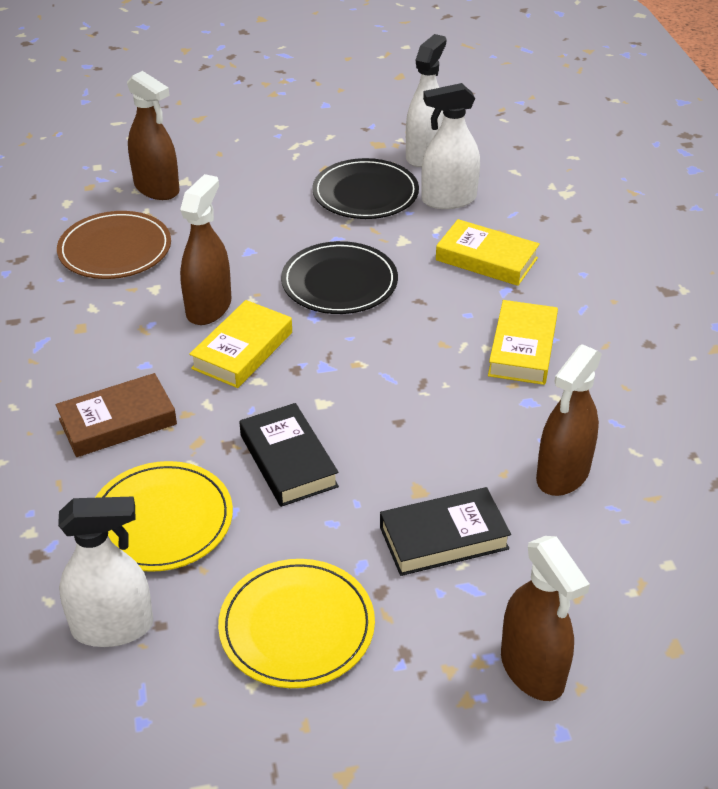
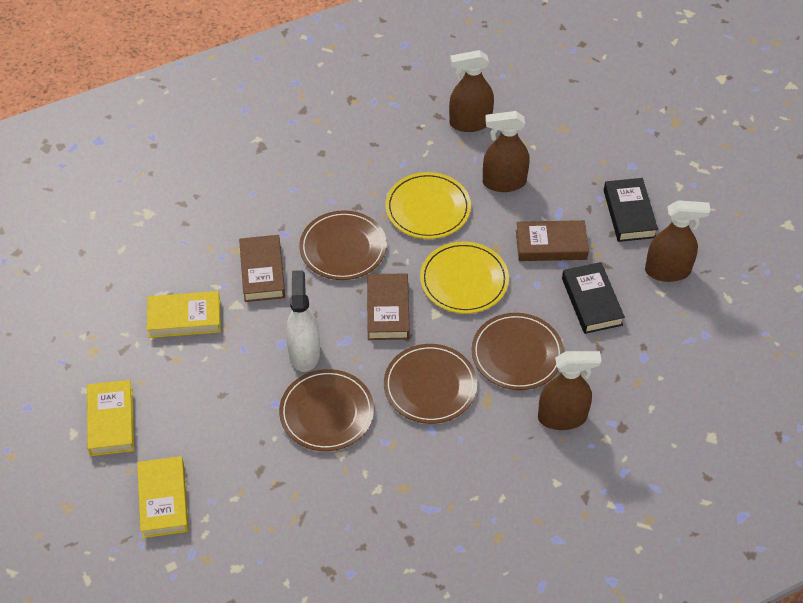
black plate: 2 -> 0
brown book: 1 -> 3
brown plate: 1 -> 4
white spray bottle: 3 -> 1

